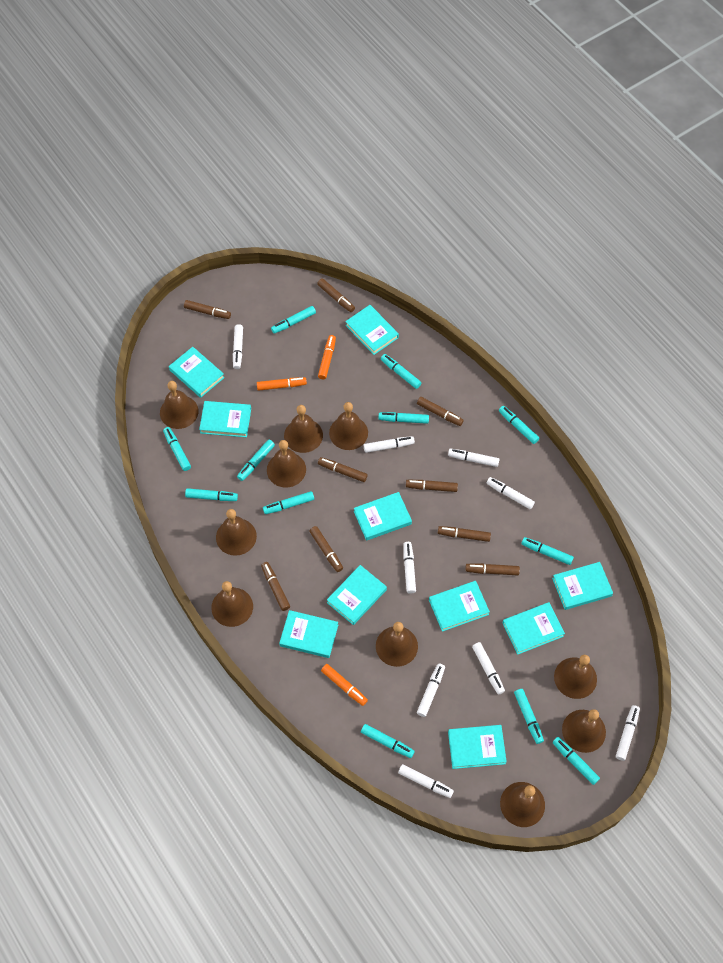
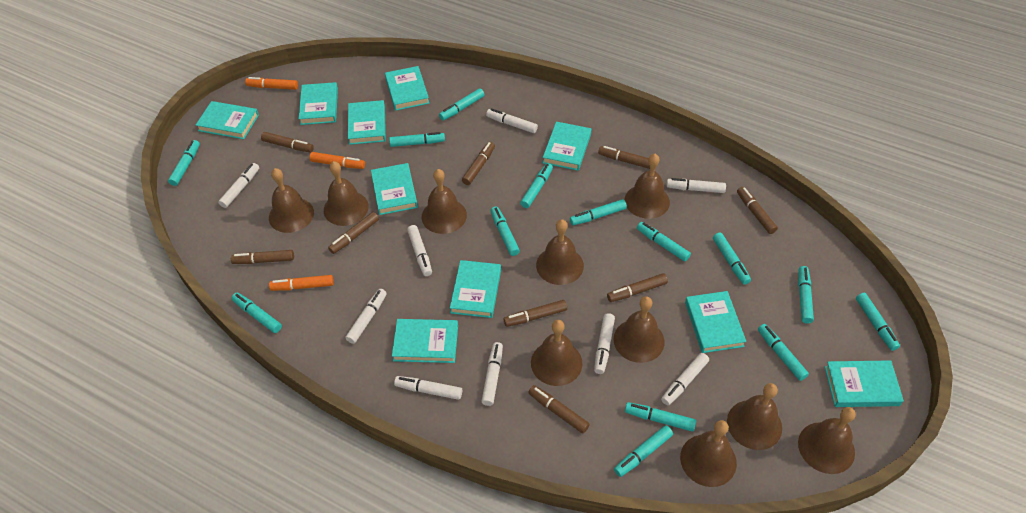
turquoise marker: 12 -> 14

